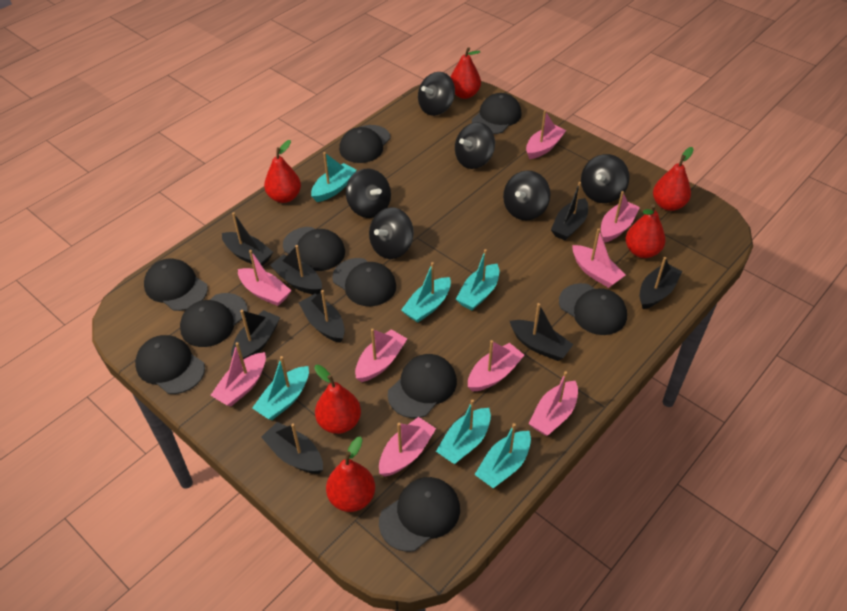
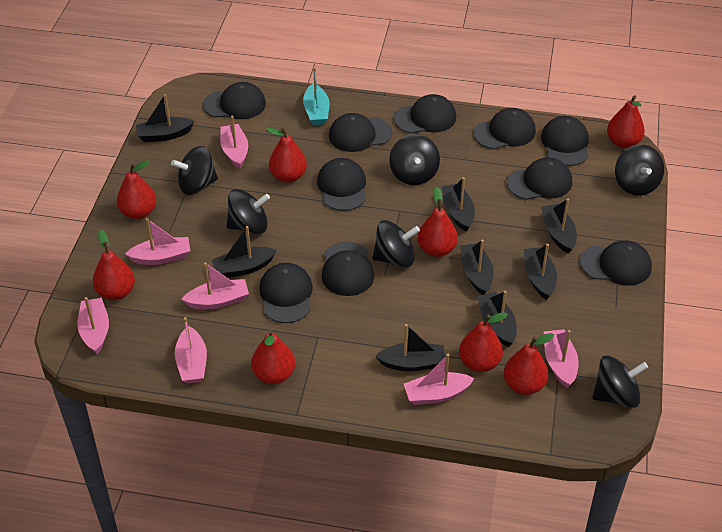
pink boat: 9 -> 7
red pear: 6 -> 8
turquoise boat: 6 -> 1

